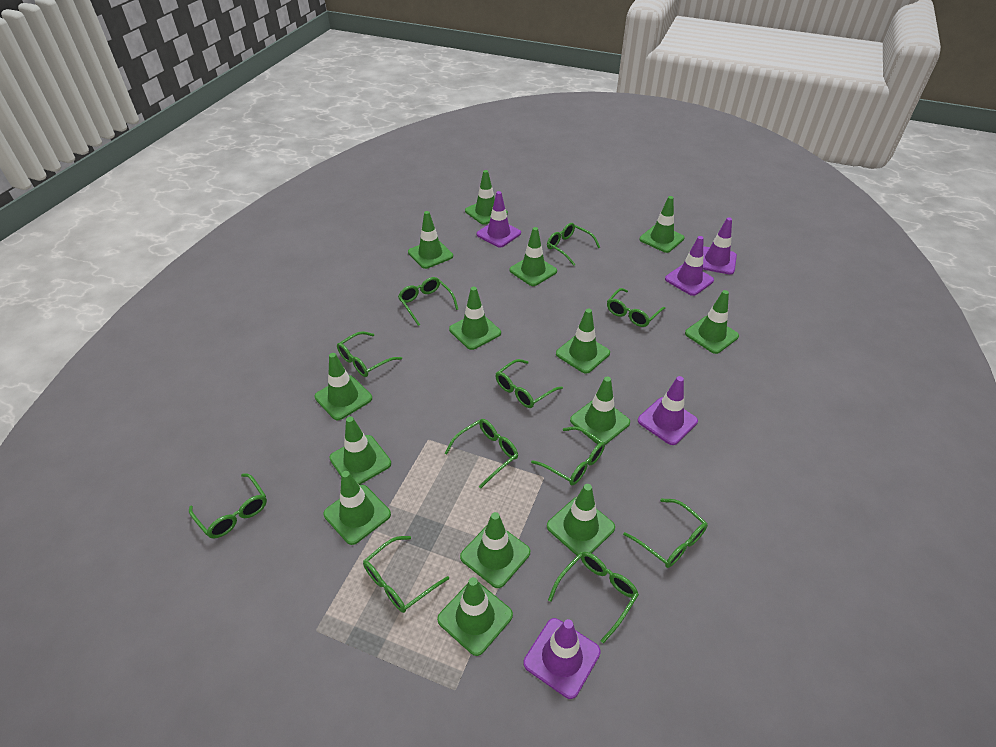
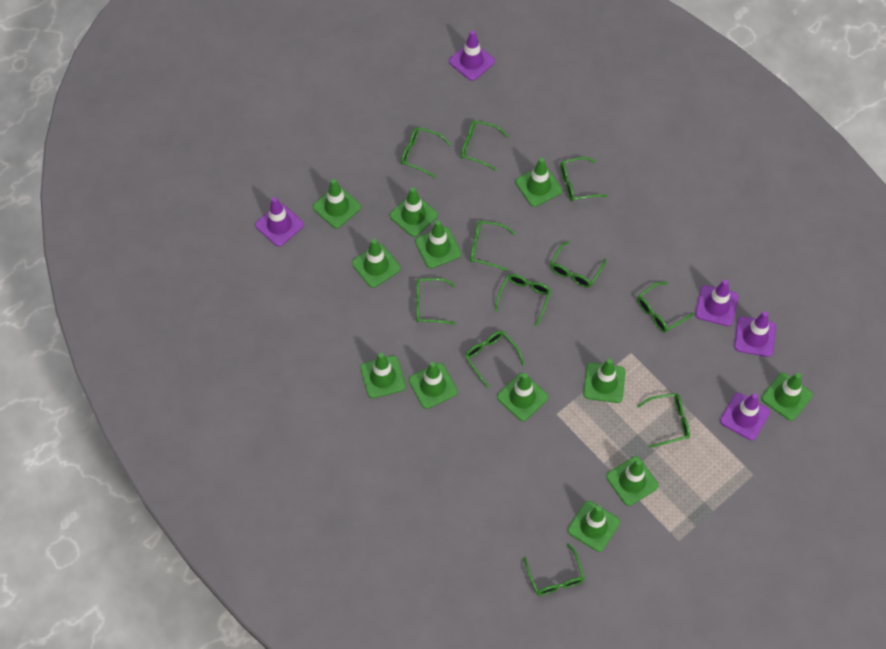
green traffic cone: 14 -> 12

